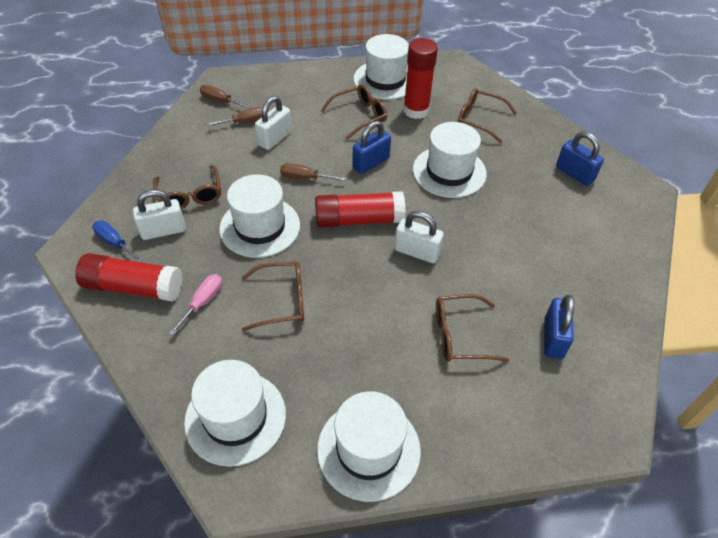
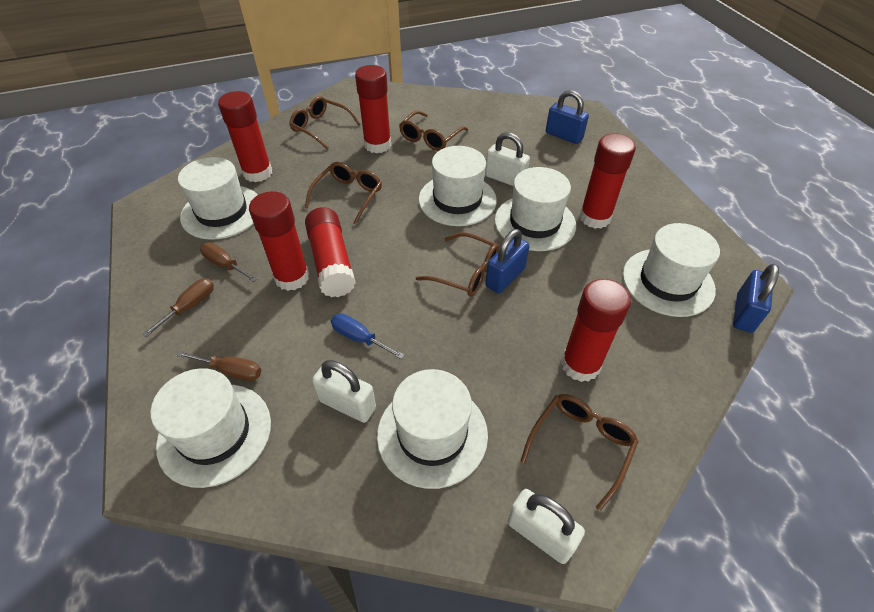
pink screwdriver: 1 -> 0
red glue stick: 3 -> 6
white hat: 5 -> 6

